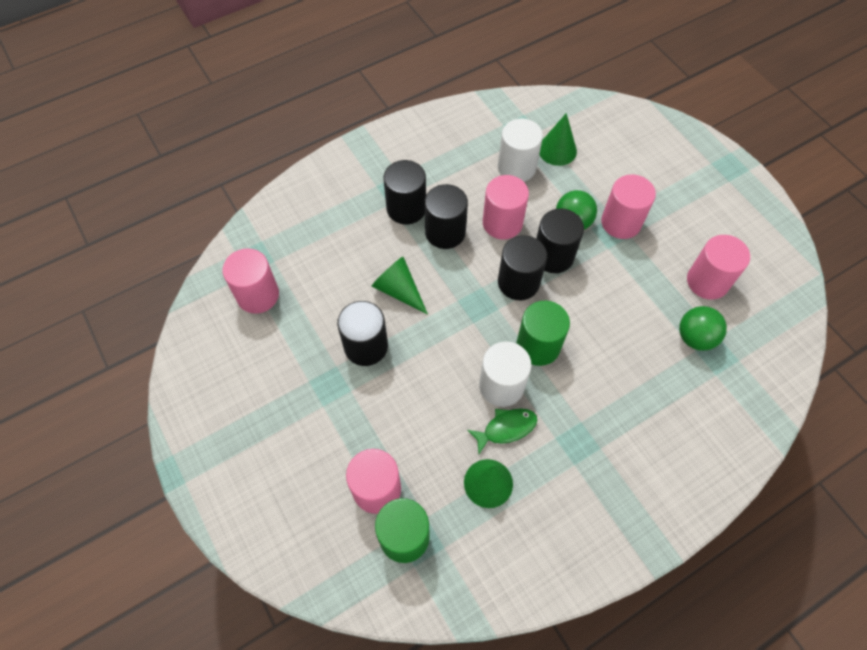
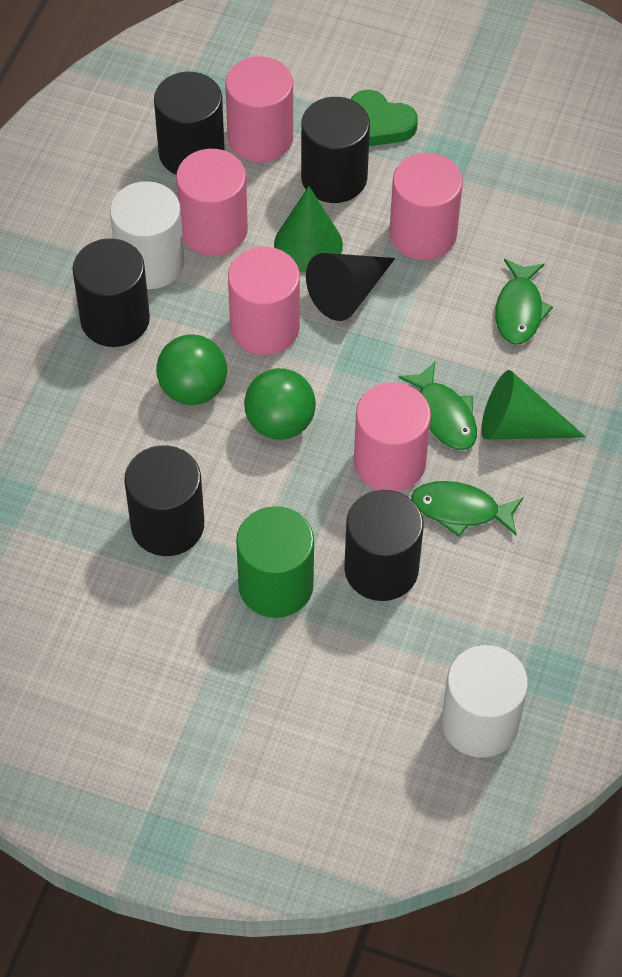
black cone: 0 -> 1
green cone: 3 -> 2
green cylinder: 2 -> 1
green fish: 1 -> 3
green heart: 0 -> 1

